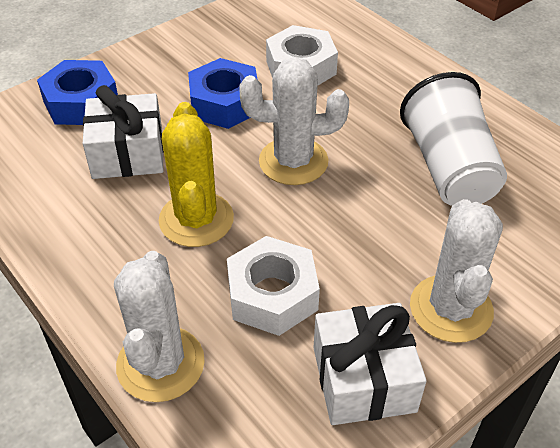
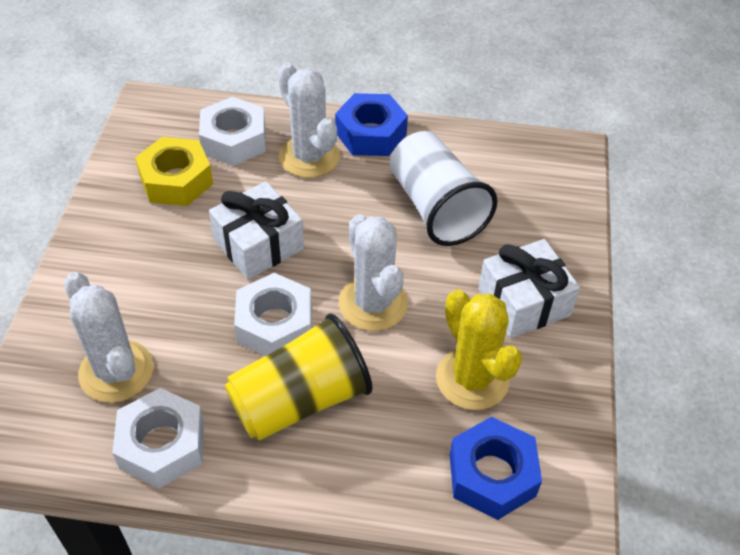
white nut: 2 -> 3
yellow cup: 0 -> 1
yellow nut: 0 -> 1

